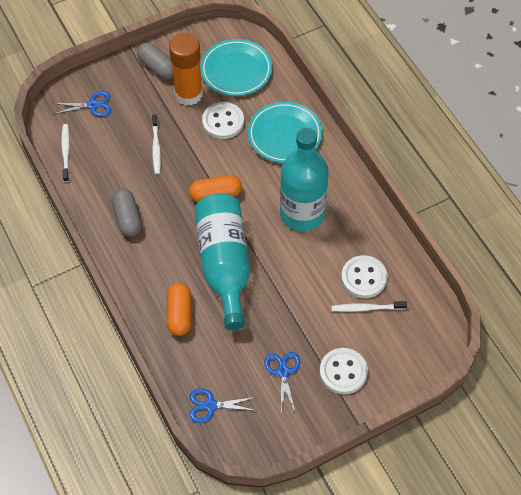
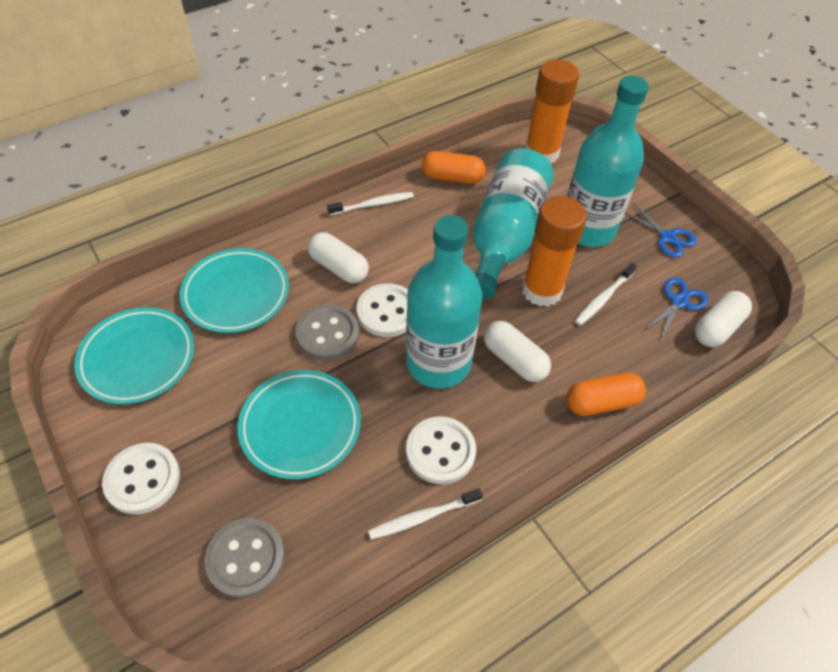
blue scissors: 3 -> 2
grey button: 0 -> 2
grey capsule: 2 -> 0
orange glue stick: 1 -> 2
turquoise bottle: 2 -> 3
turquoise plate: 2 -> 3
white capsule: 0 -> 3

